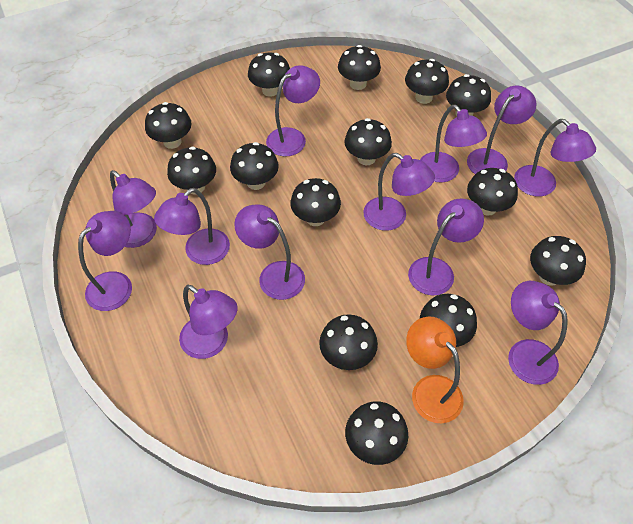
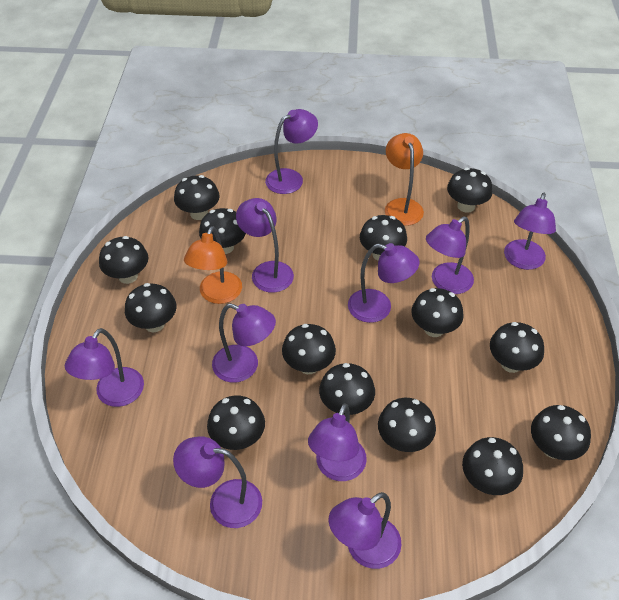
orange lamp: 1 -> 2
purple lamp: 12 -> 10

